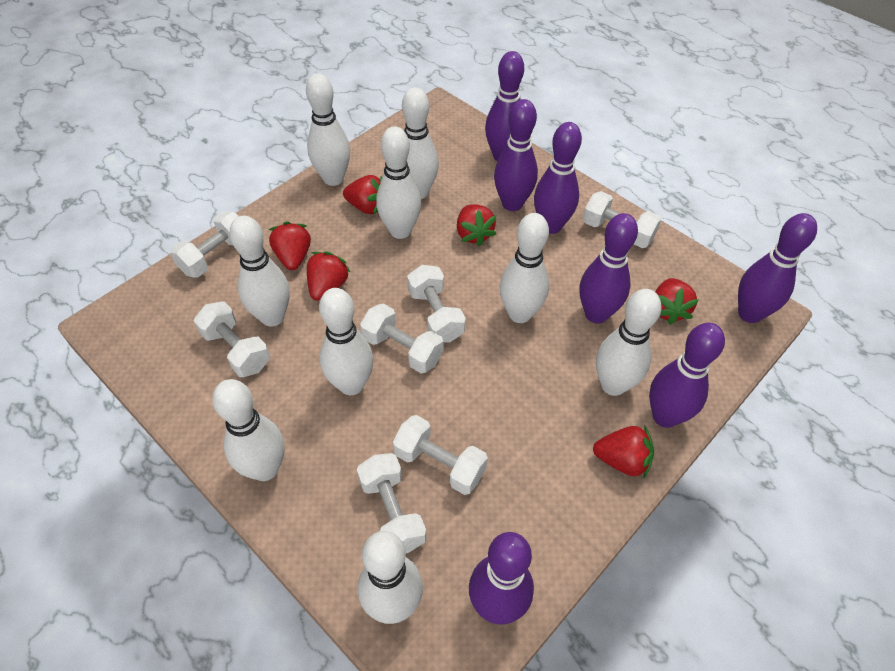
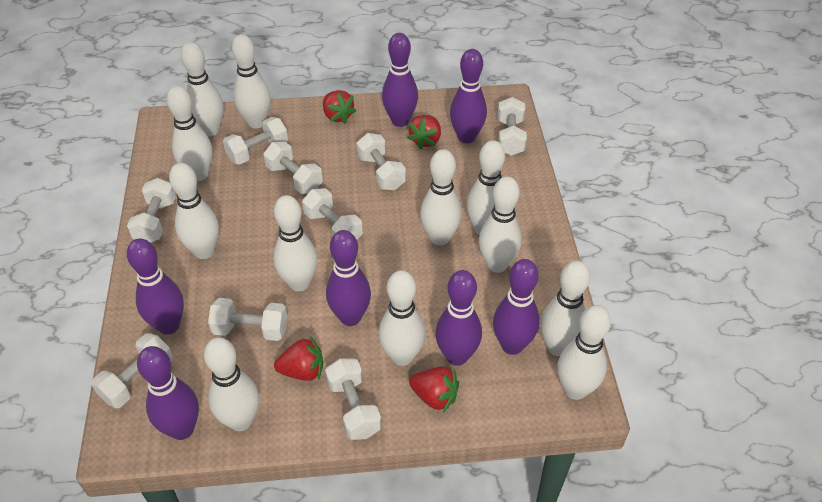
red strawberry: 6 -> 4
white bowling pin: 9 -> 12
white dumbbell: 7 -> 9

